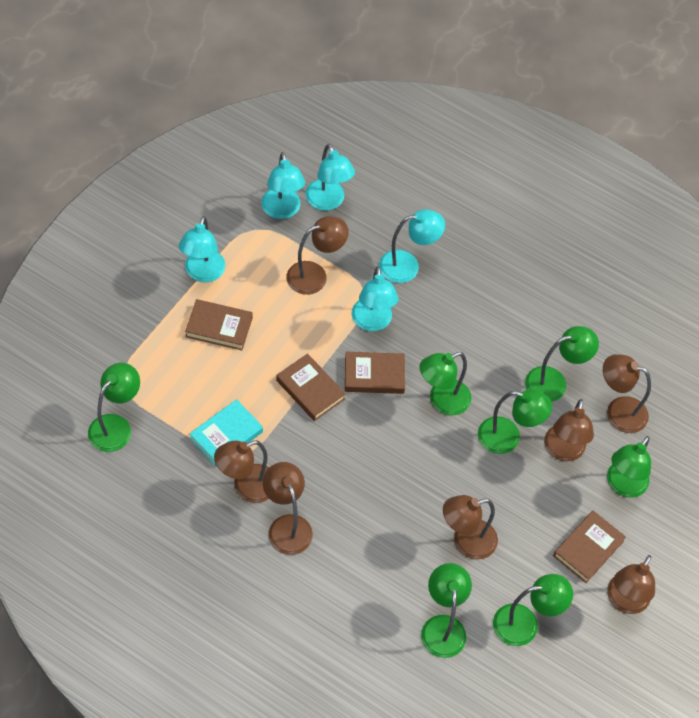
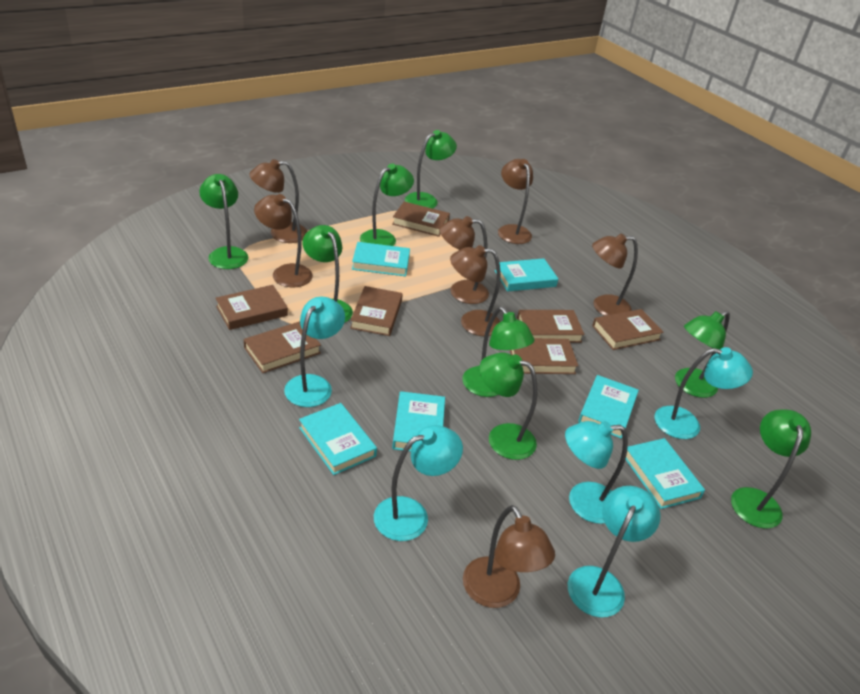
brown book: 4 -> 7
green lamp: 7 -> 8
turquoise book: 1 -> 6

